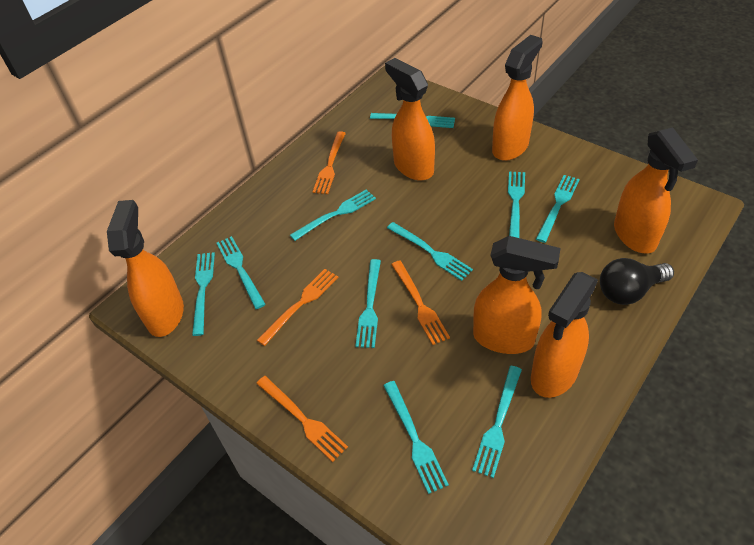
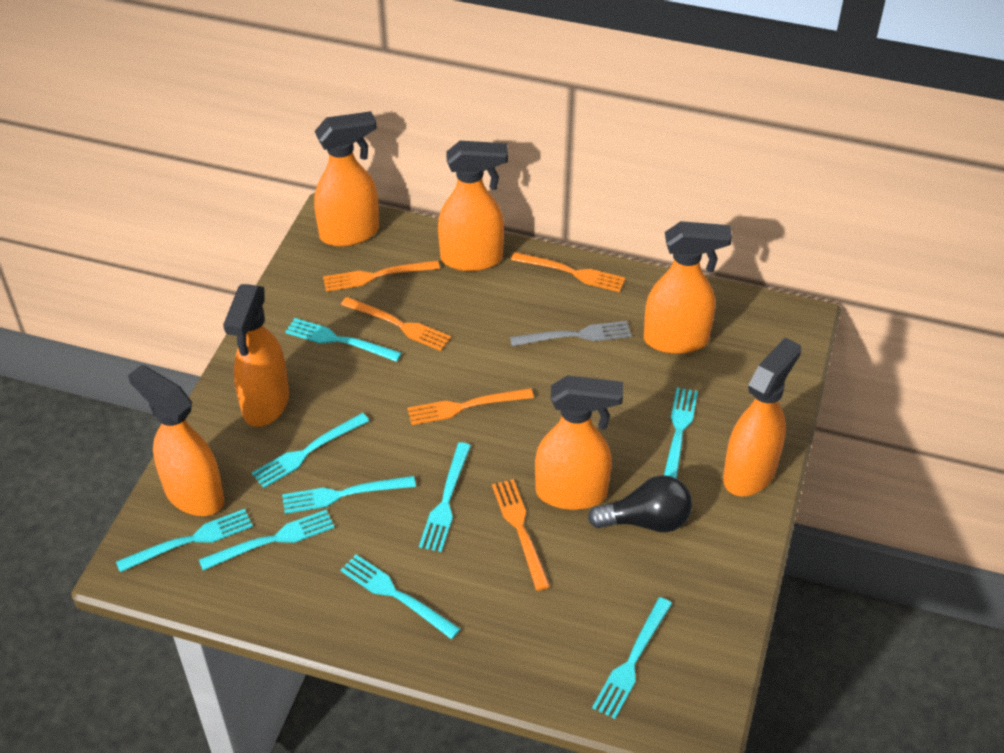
grey fork: 0 -> 1
orange fork: 4 -> 5
orange spray bottle: 6 -> 7
turquoise fork: 10 -> 9

